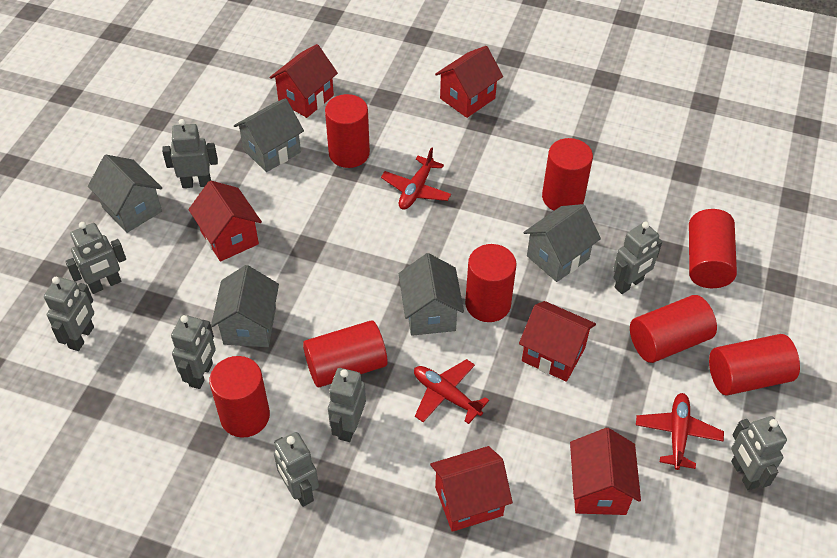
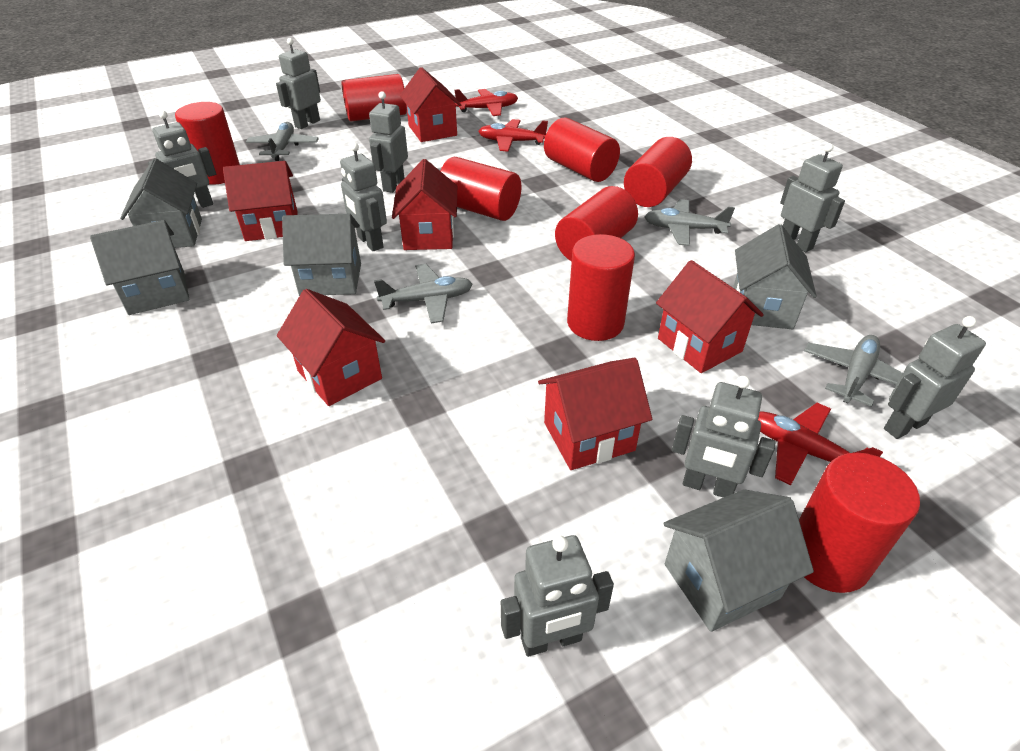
grey plane: 0 -> 4

